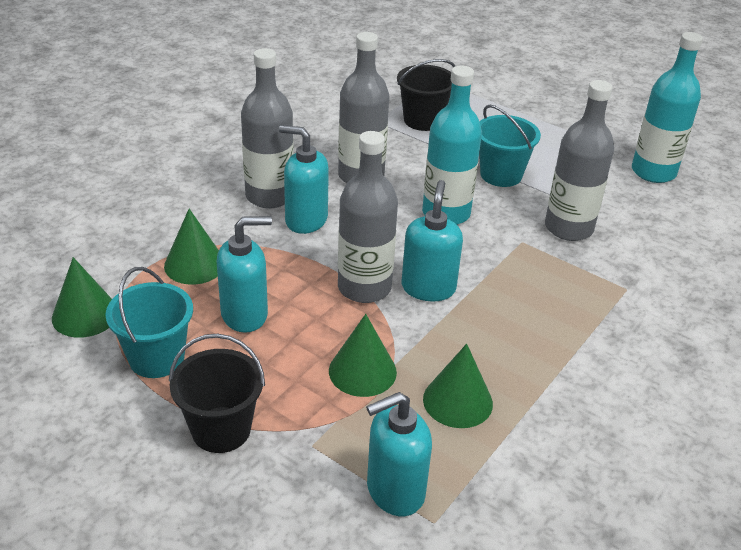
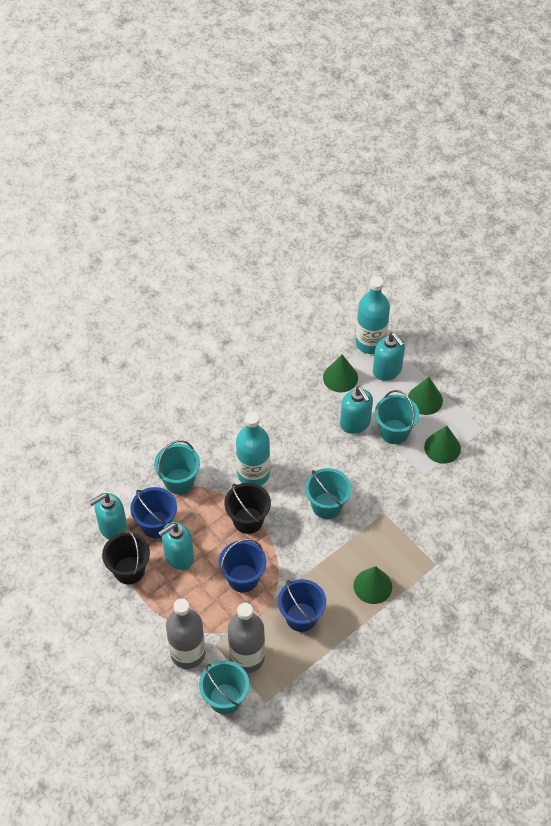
blue bucket: 0 -> 3
grey bottle: 4 -> 2
turquoise bucket: 2 -> 4

